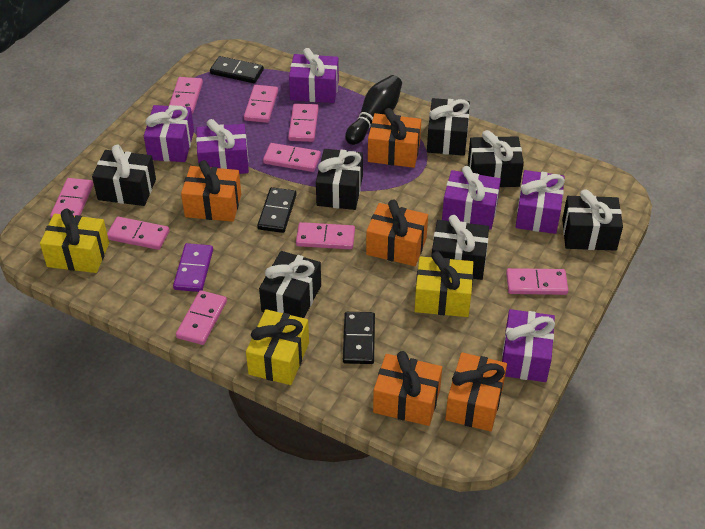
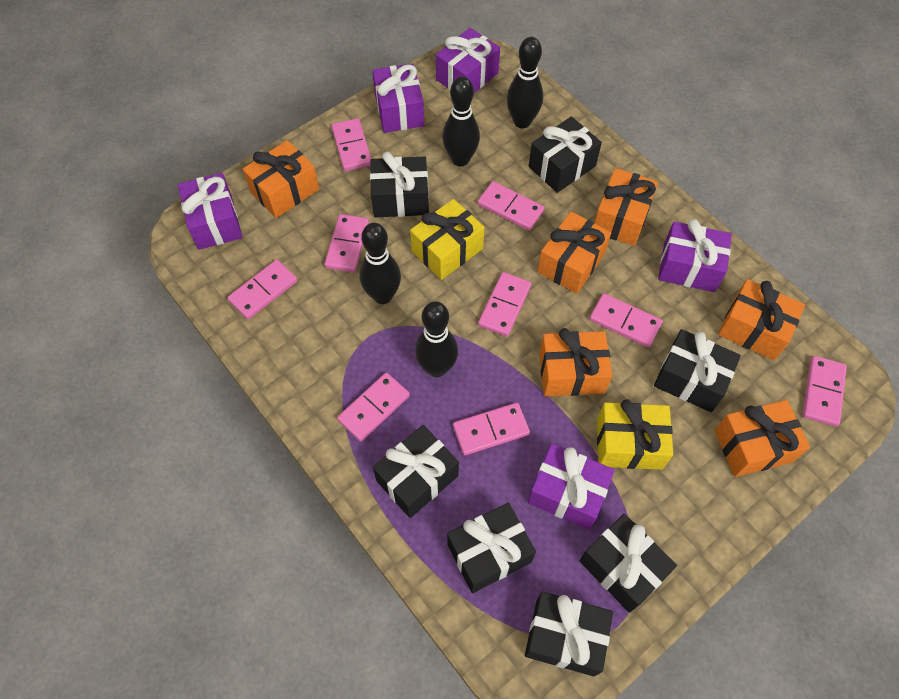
black bowling pin: 1 -> 4
black domino: 3 -> 0
orange gift: 5 -> 6
purple domino: 1 -> 0
purple gift: 6 -> 5
yellow gift: 3 -> 2

